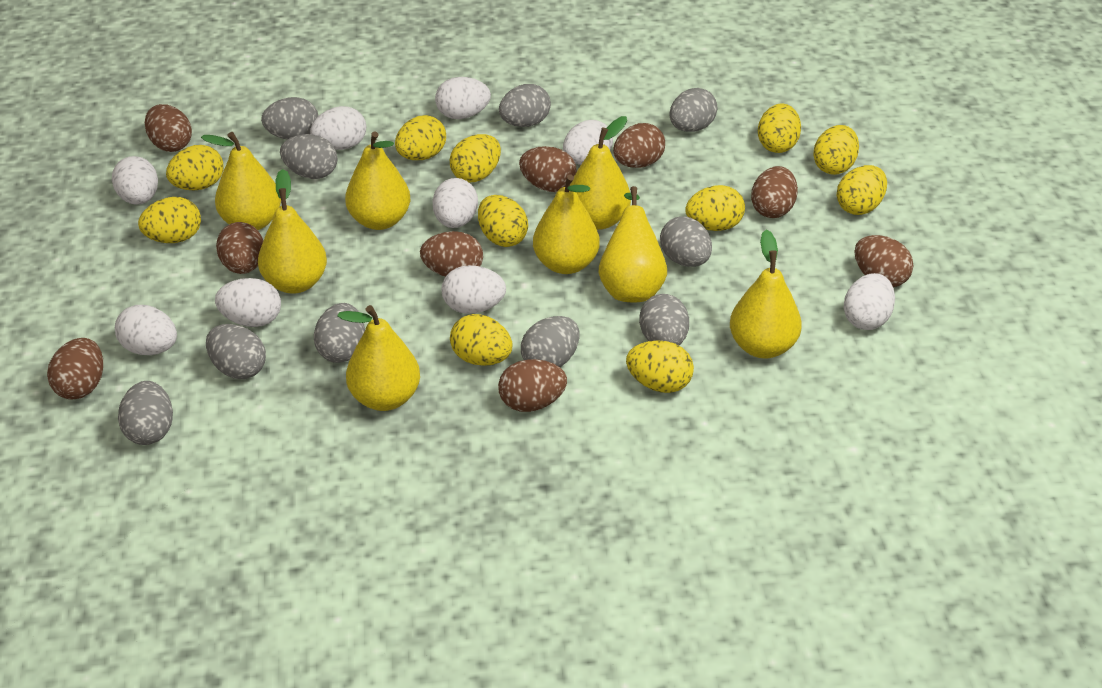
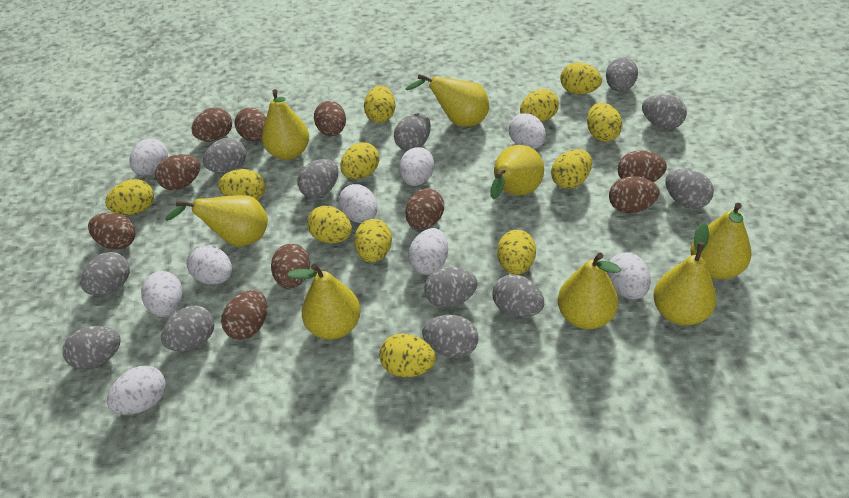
brown egg: 9 -> 10
grey egg: 10 -> 12
yellow egg: 11 -> 12

